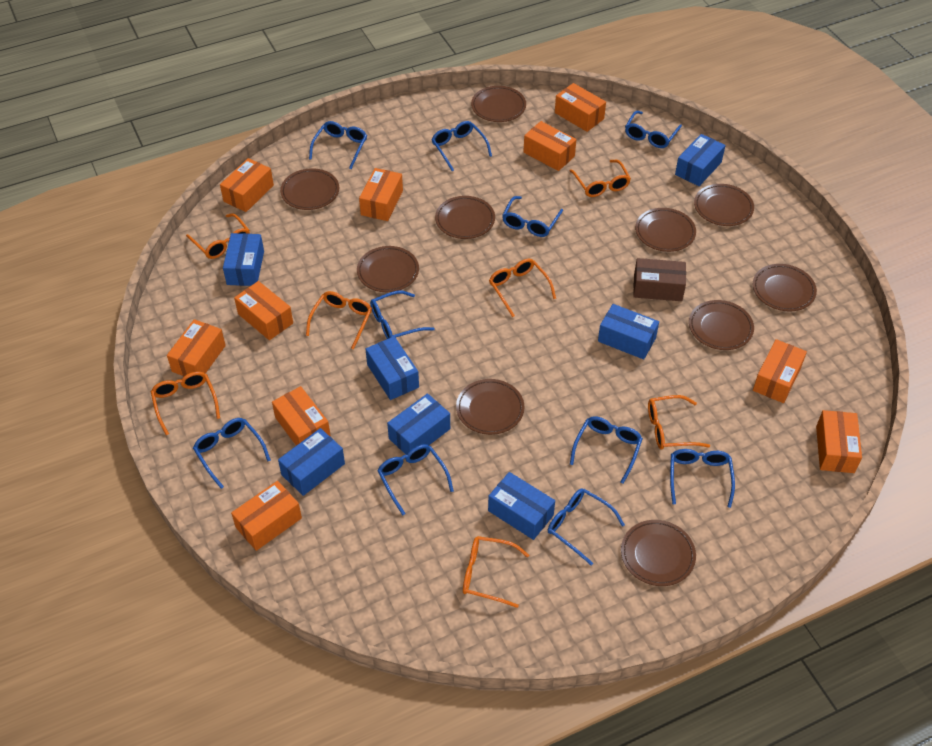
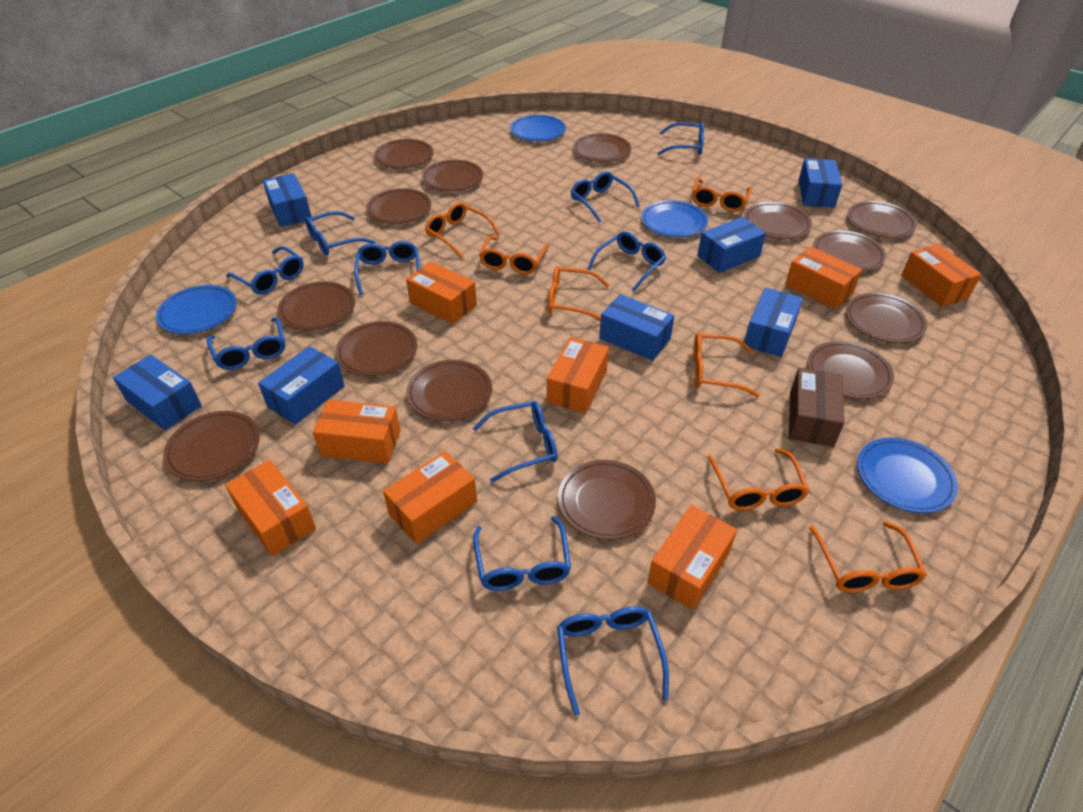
blue plate: 0 -> 4
brown plate: 10 -> 14
orange box: 10 -> 8

